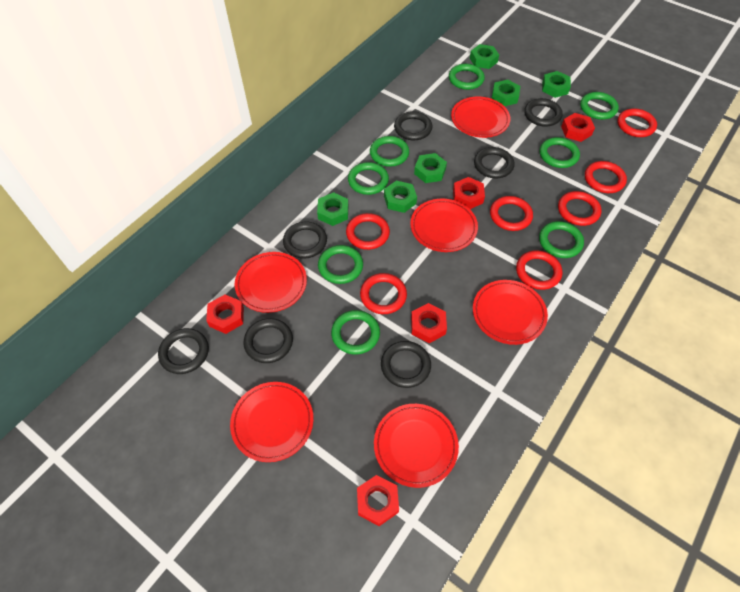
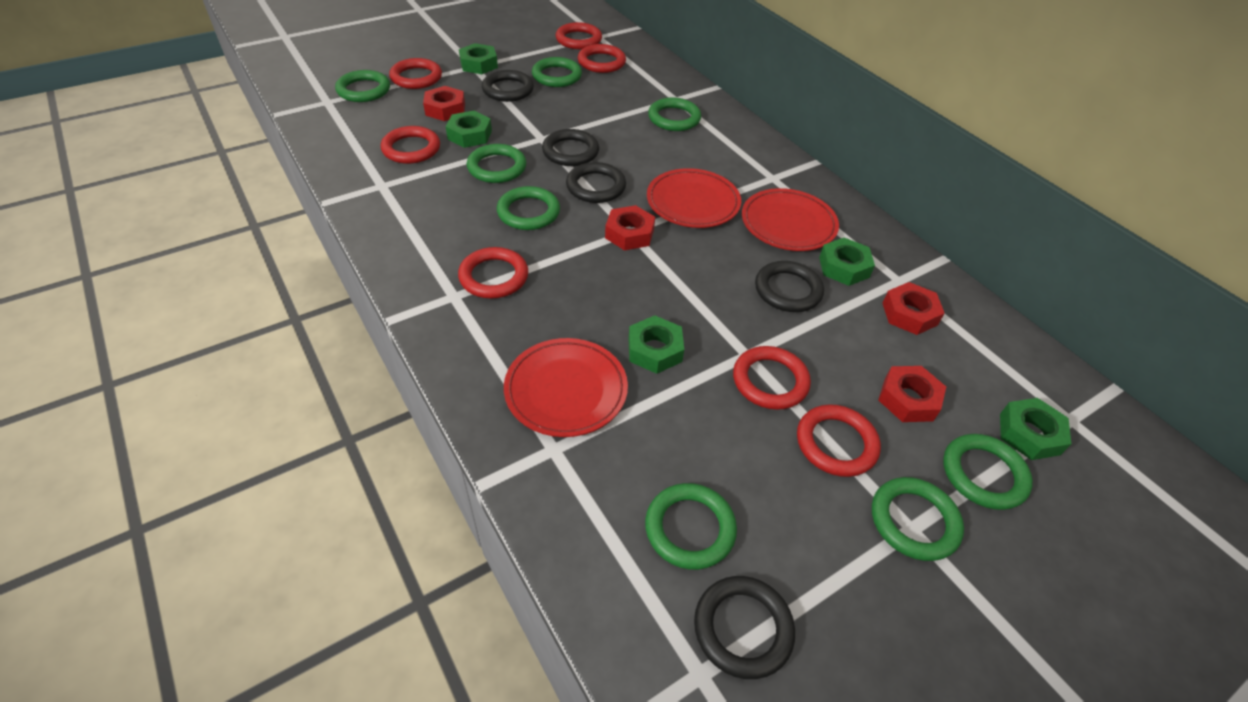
black ring: 7 -> 5
green nut: 6 -> 5
red nut: 5 -> 4
red plate: 6 -> 3

